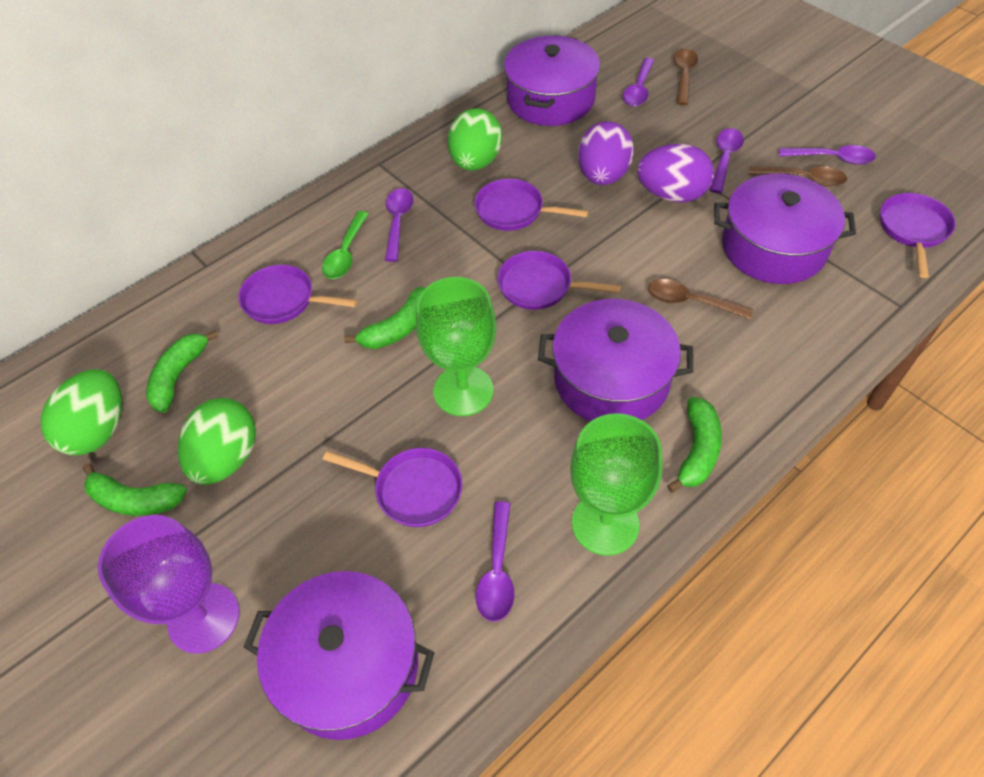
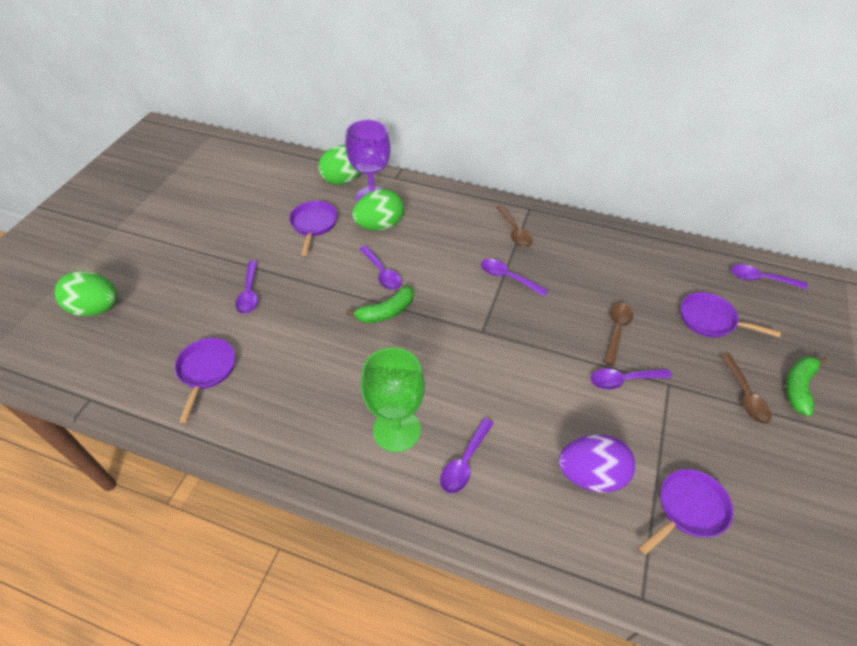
green banana: 4 -> 2
green goblet: 2 -> 1
green spoon: 1 -> 0
purple egg: 2 -> 1
purple pan: 5 -> 4
purple pot: 4 -> 0
purple spoon: 5 -> 6

